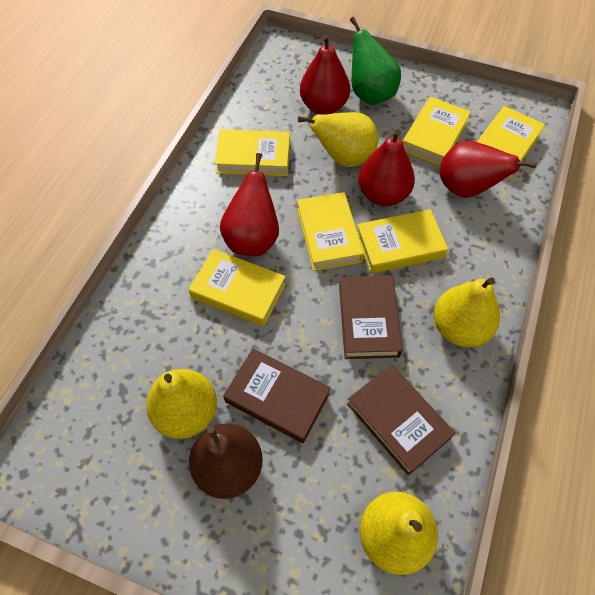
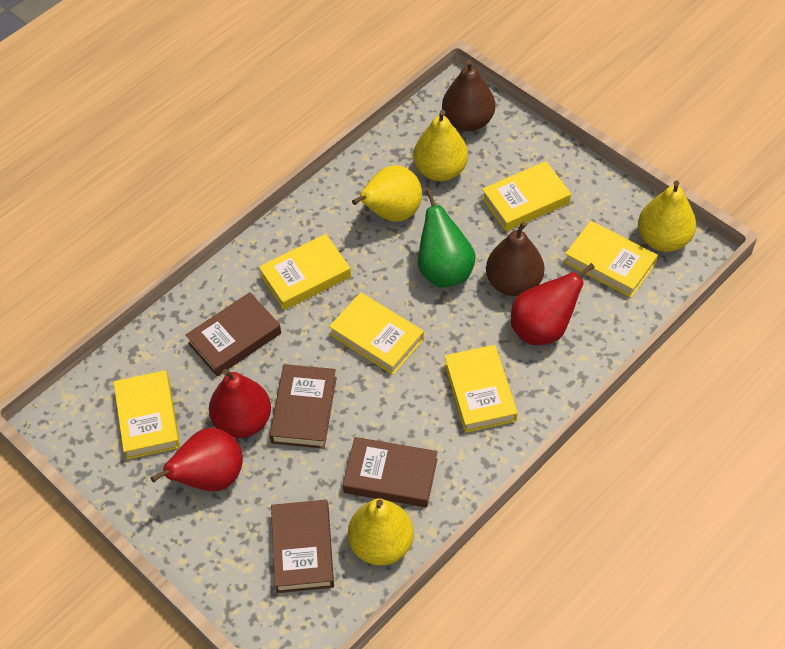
brown book: 3 -> 4
brown pear: 1 -> 2
red pear: 4 -> 3

